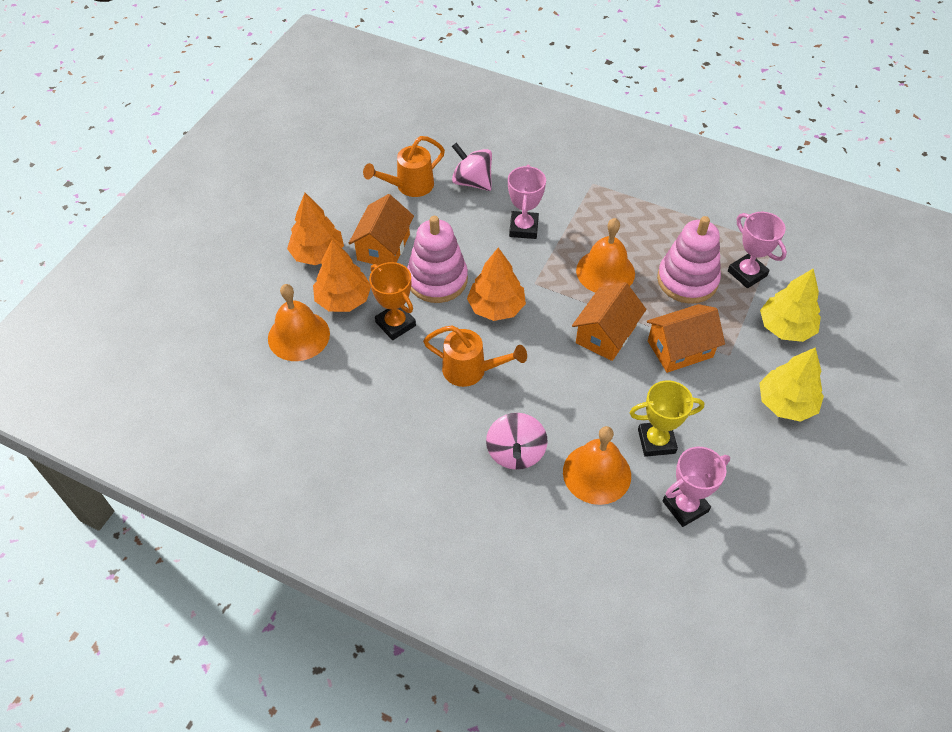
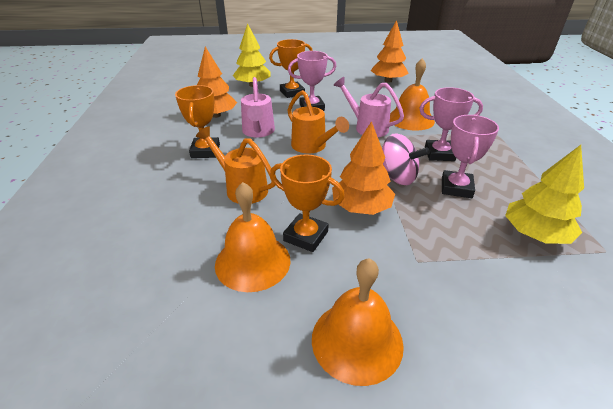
orange house: 3 -> 0
orange trophy: 1 -> 3
pink spinning top: 2 -> 1
pink stacking toy: 2 -> 0
pink watering can: 0 -> 2
yellow trophy: 1 -> 0

